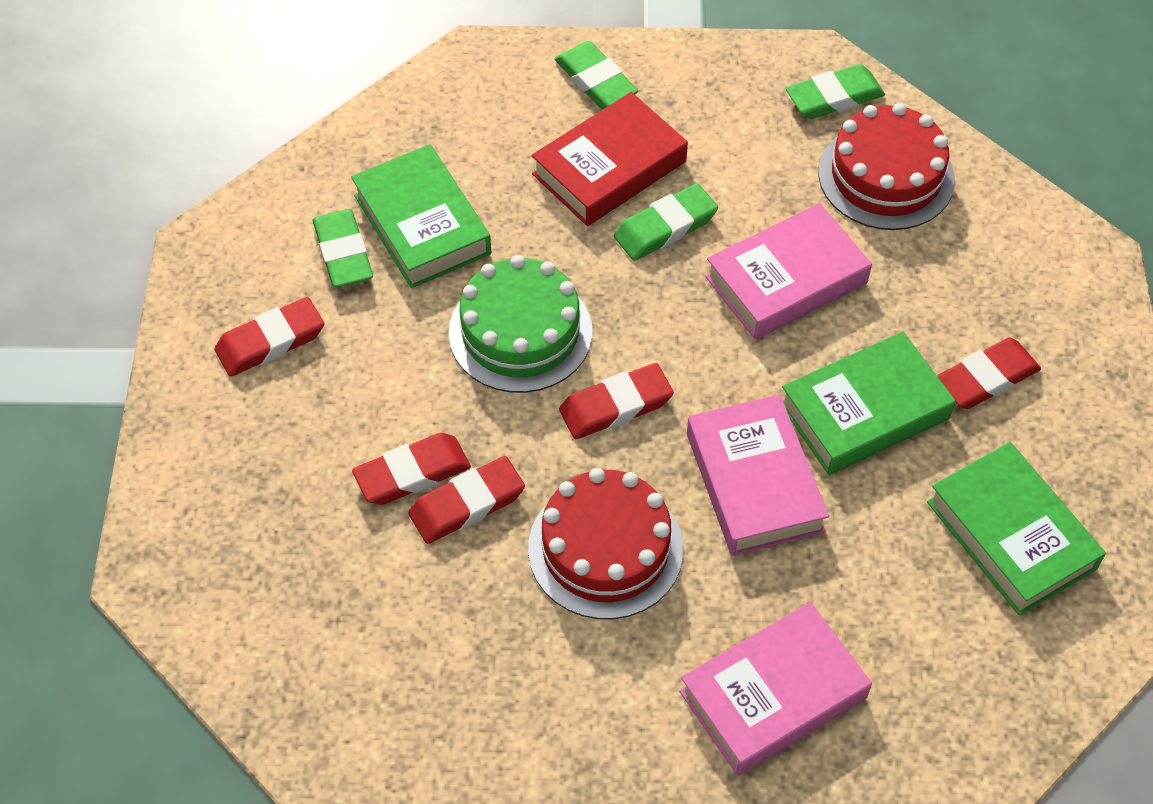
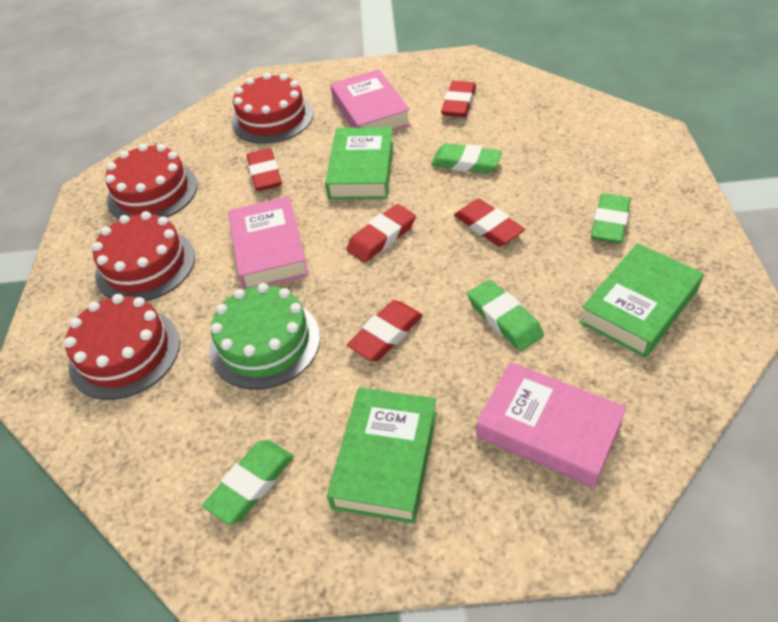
red book: 1 -> 0
red cake: 2 -> 4

